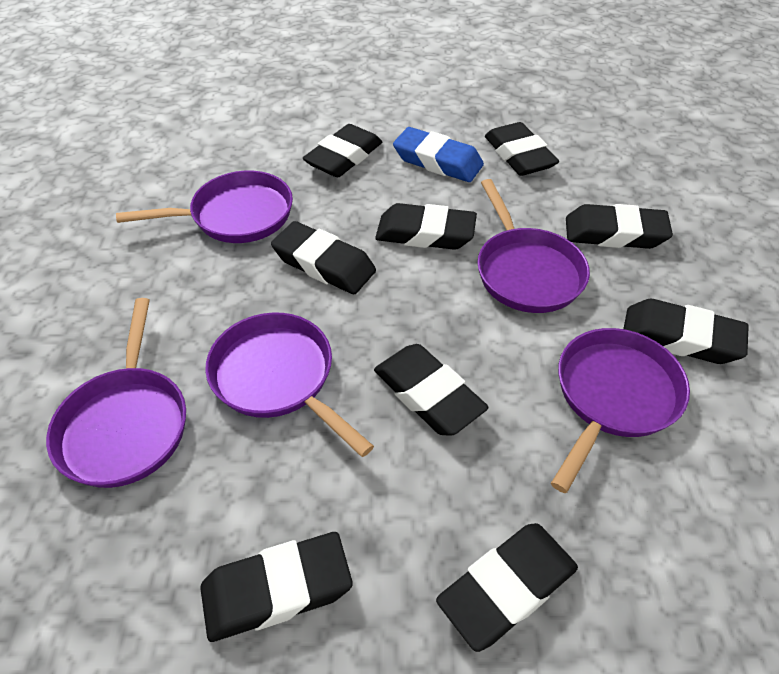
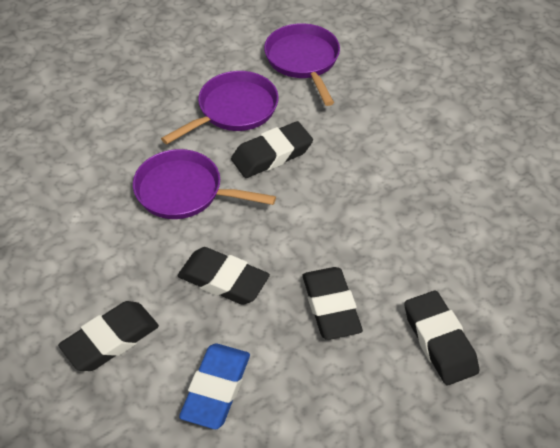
black eraser: 9 -> 5
purple pan: 5 -> 3

